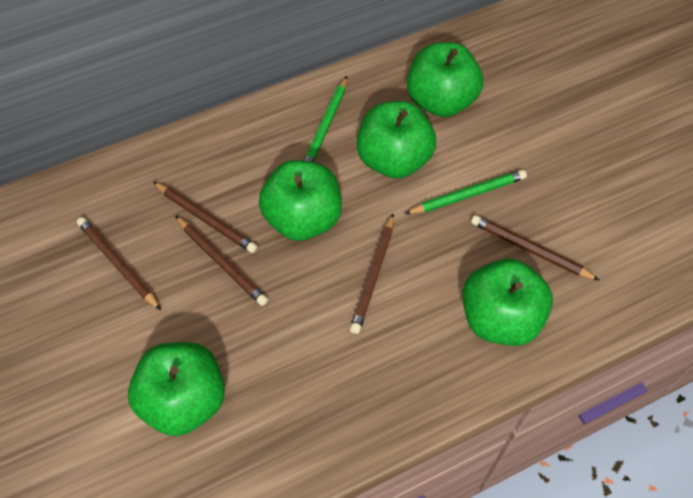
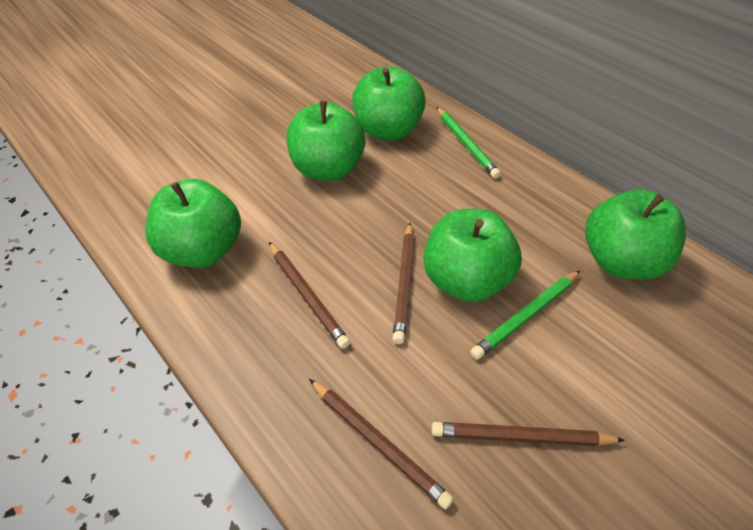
brown pencil: 5 -> 4

